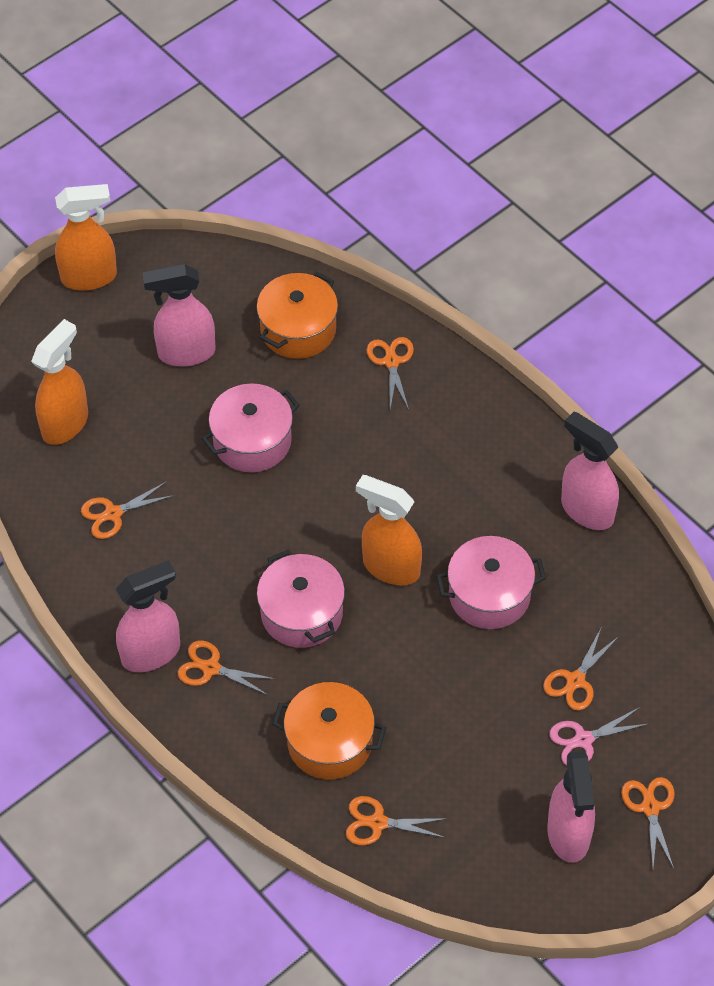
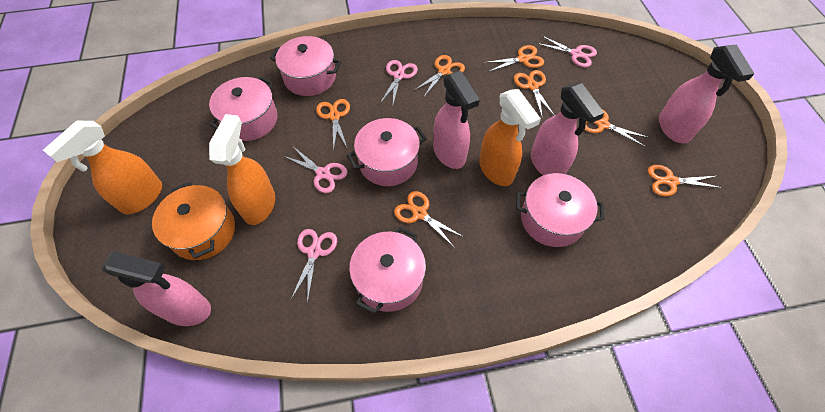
orange pot: 2 -> 1
orange scissors: 6 -> 7
pink pot: 3 -> 5
pink scissors: 1 -> 4

